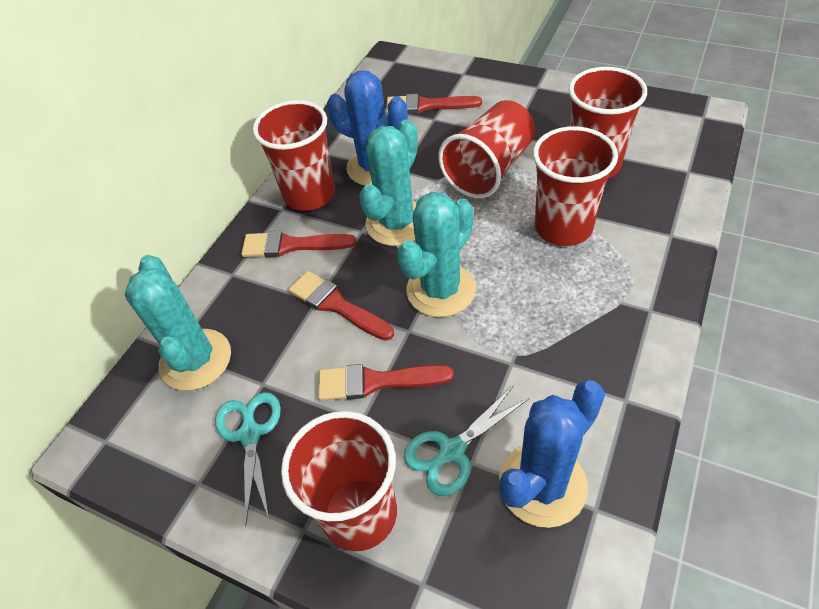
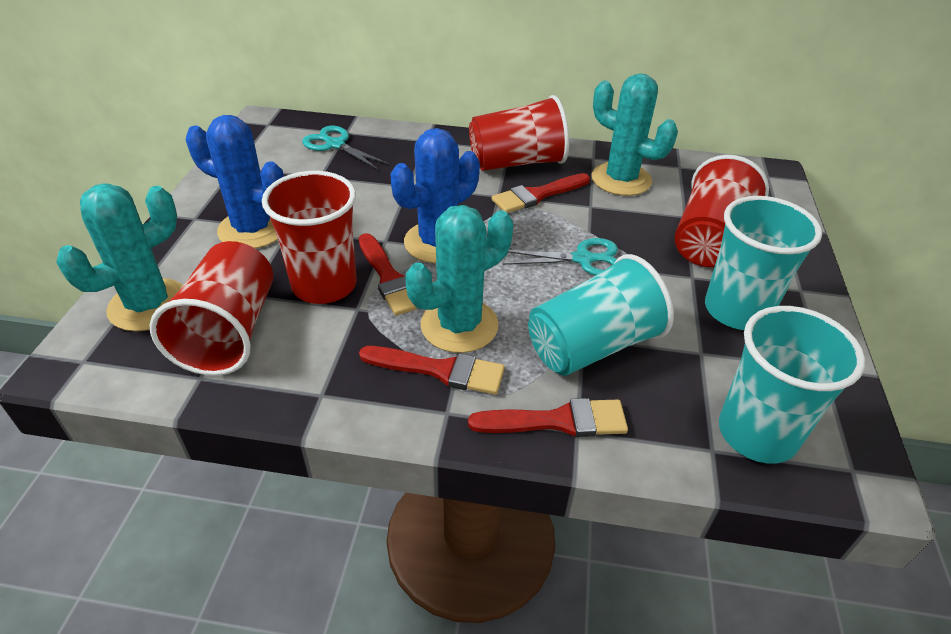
red cup: 5 -> 4
turquoise cup: 0 -> 3

